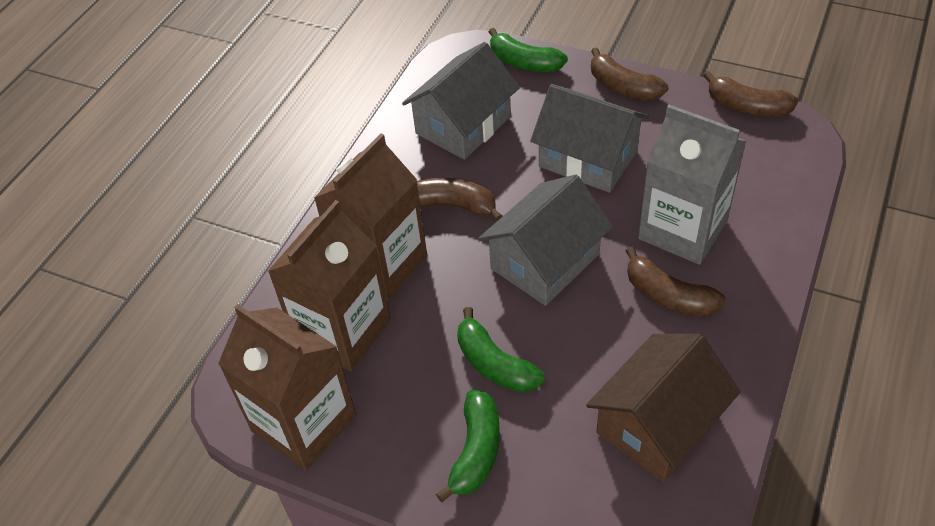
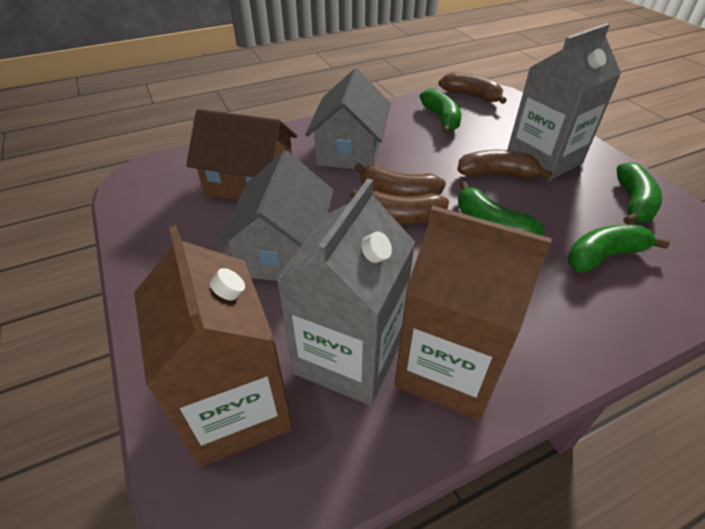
brown carton: 3 -> 2
green banana: 3 -> 4
grey carton: 1 -> 2
grey house: 3 -> 2

